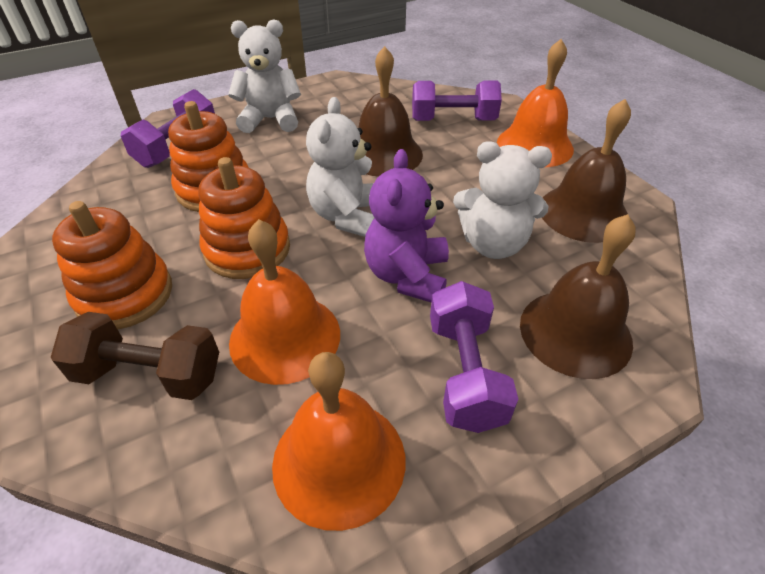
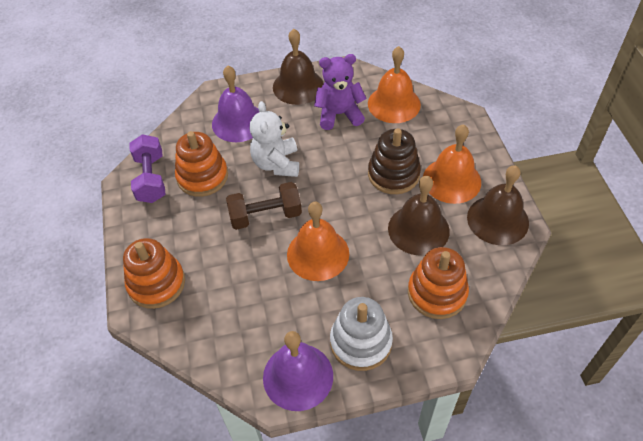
brown stacking toy: 0 -> 1
purple bell: 0 -> 2
purple dumbbell: 3 -> 1
white stacking toy: 0 -> 1
white teddy bear: 3 -> 1

